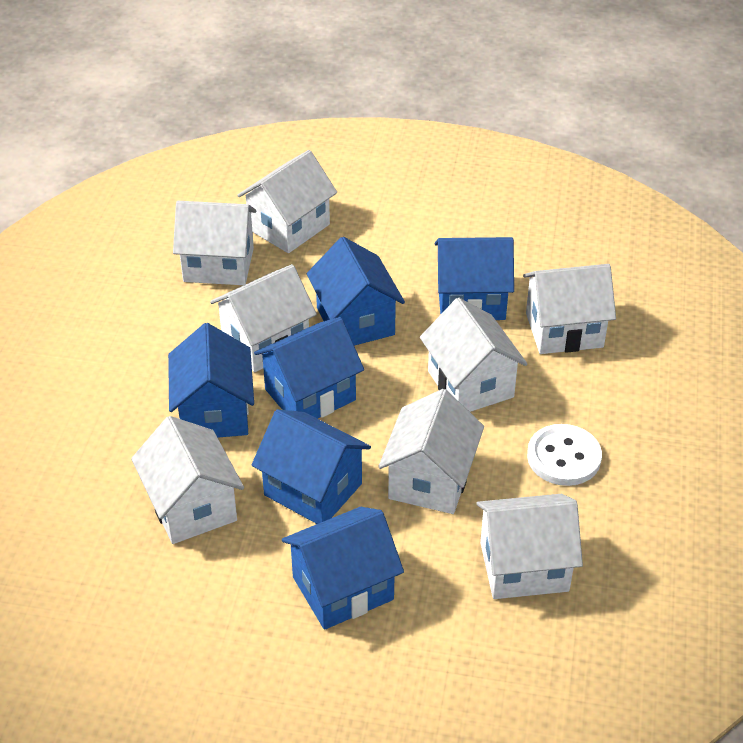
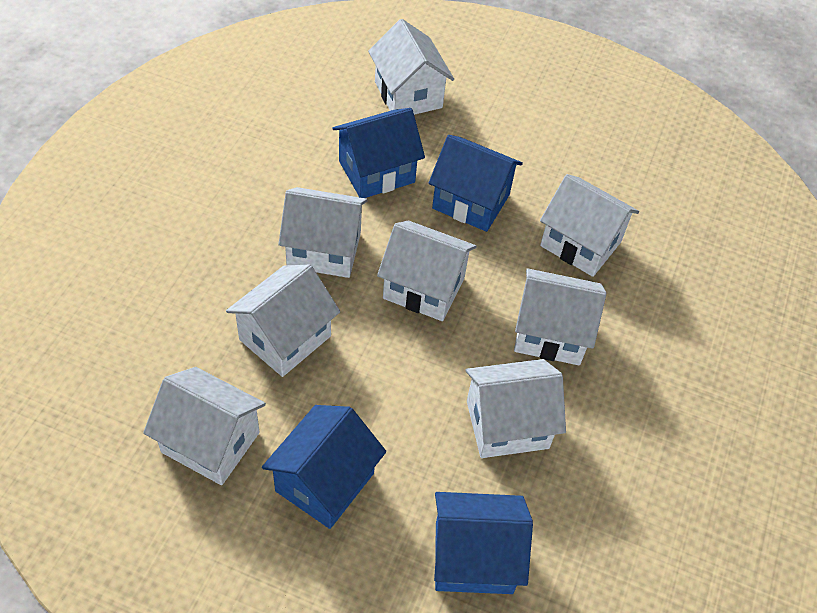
blue house: 6 -> 4
white button: 1 -> 0

